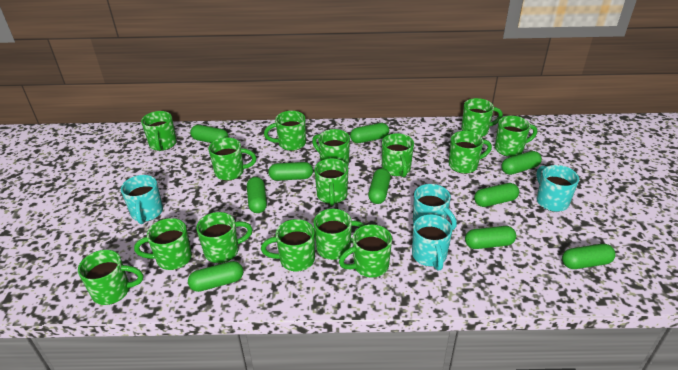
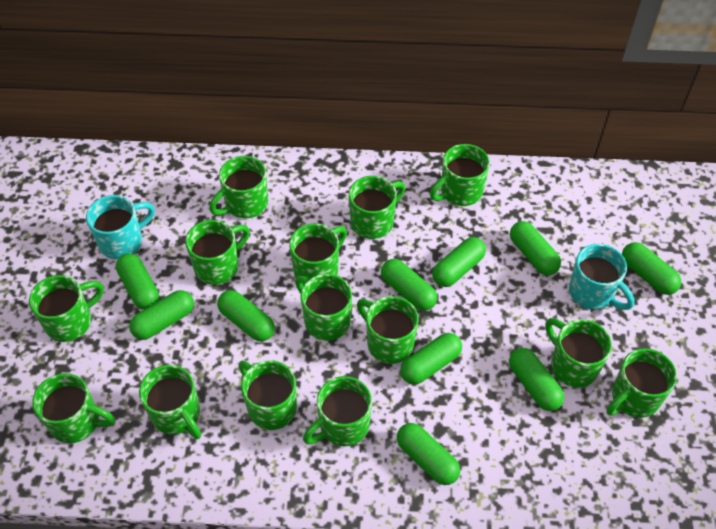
green mug: 15 -> 14
turquoise mug: 4 -> 2

